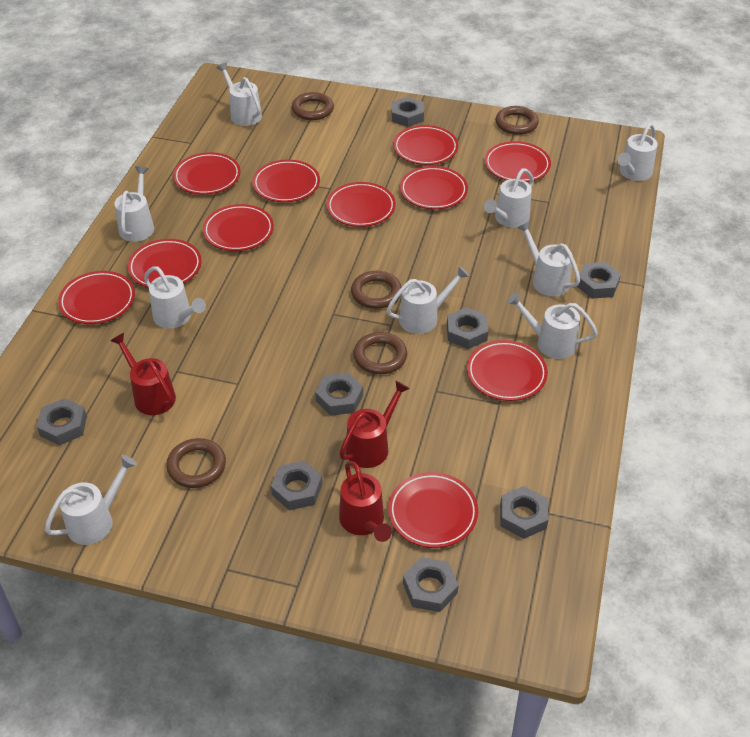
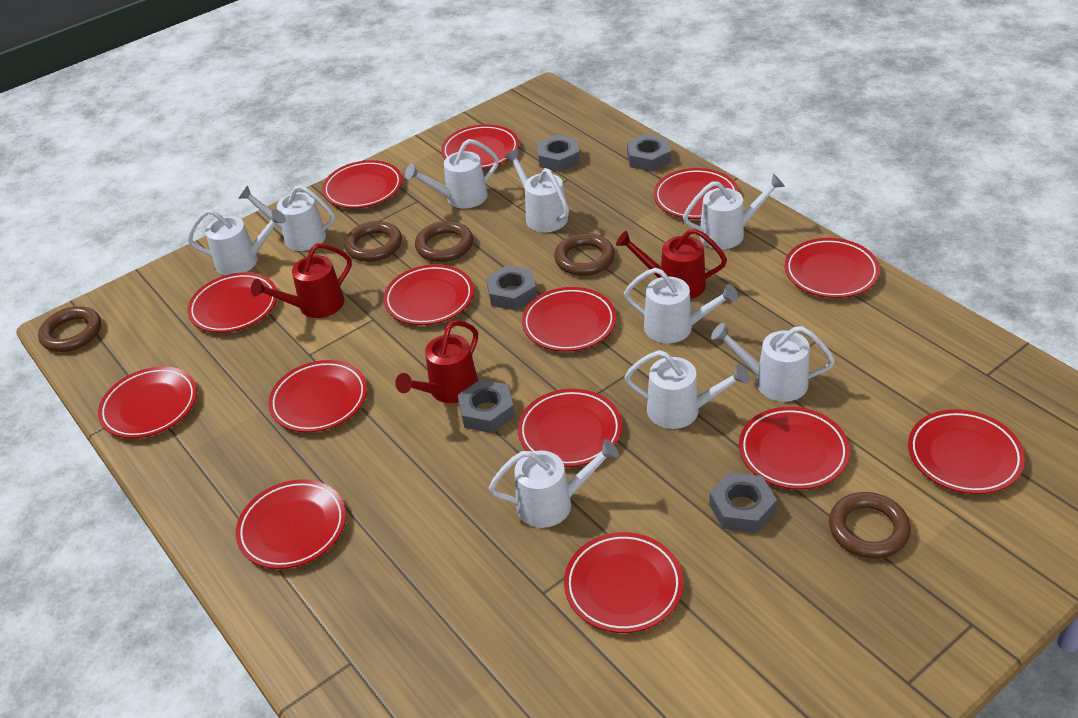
grey nut: 8 -> 5
red plate: 11 -> 14

